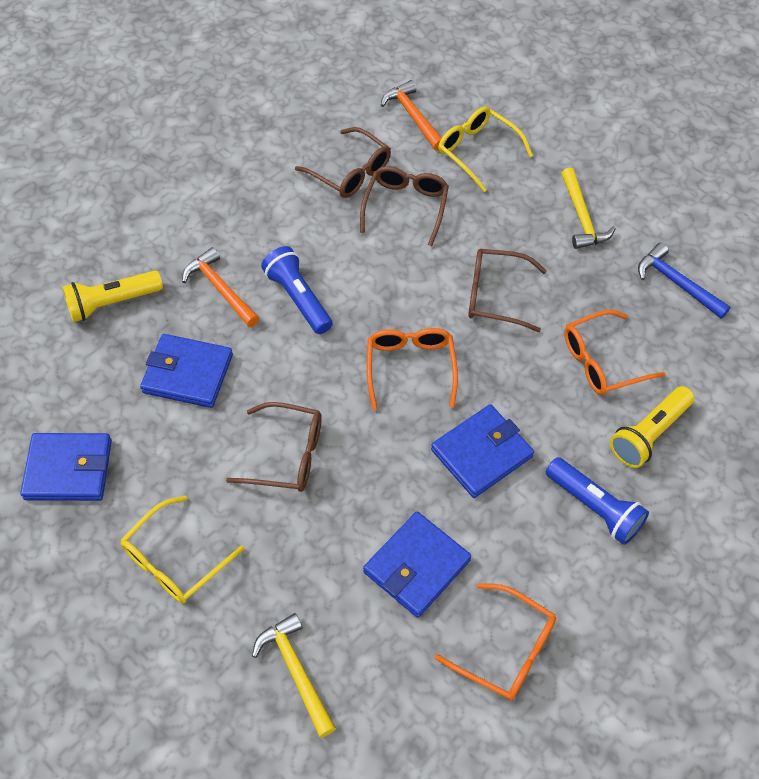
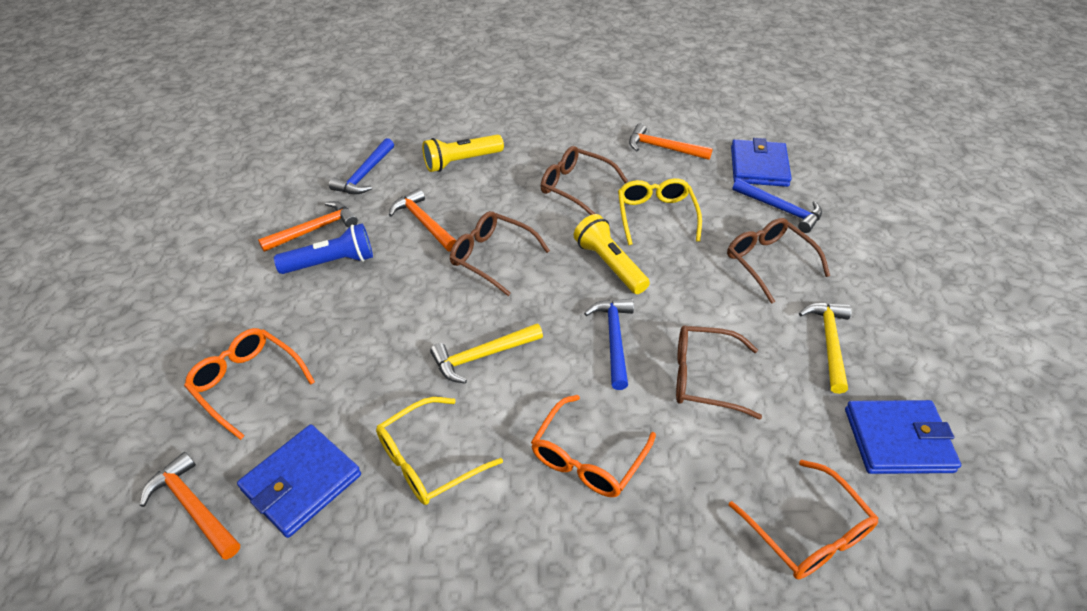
blue flashlight: 2 -> 1
blue hammer: 1 -> 3
blue wallet: 4 -> 3
orange hammer: 2 -> 4

